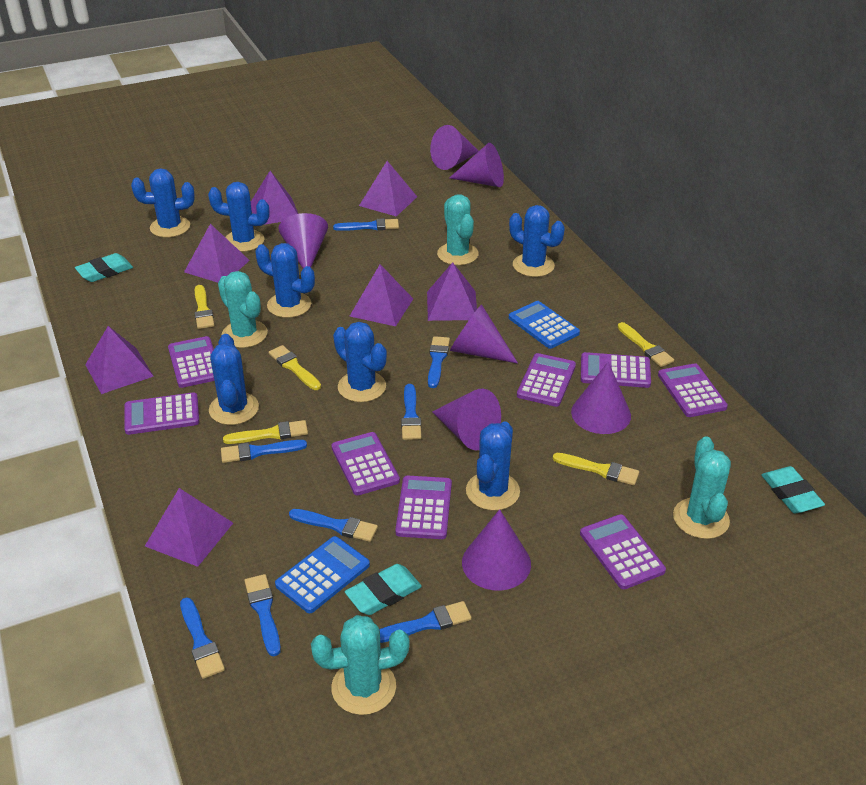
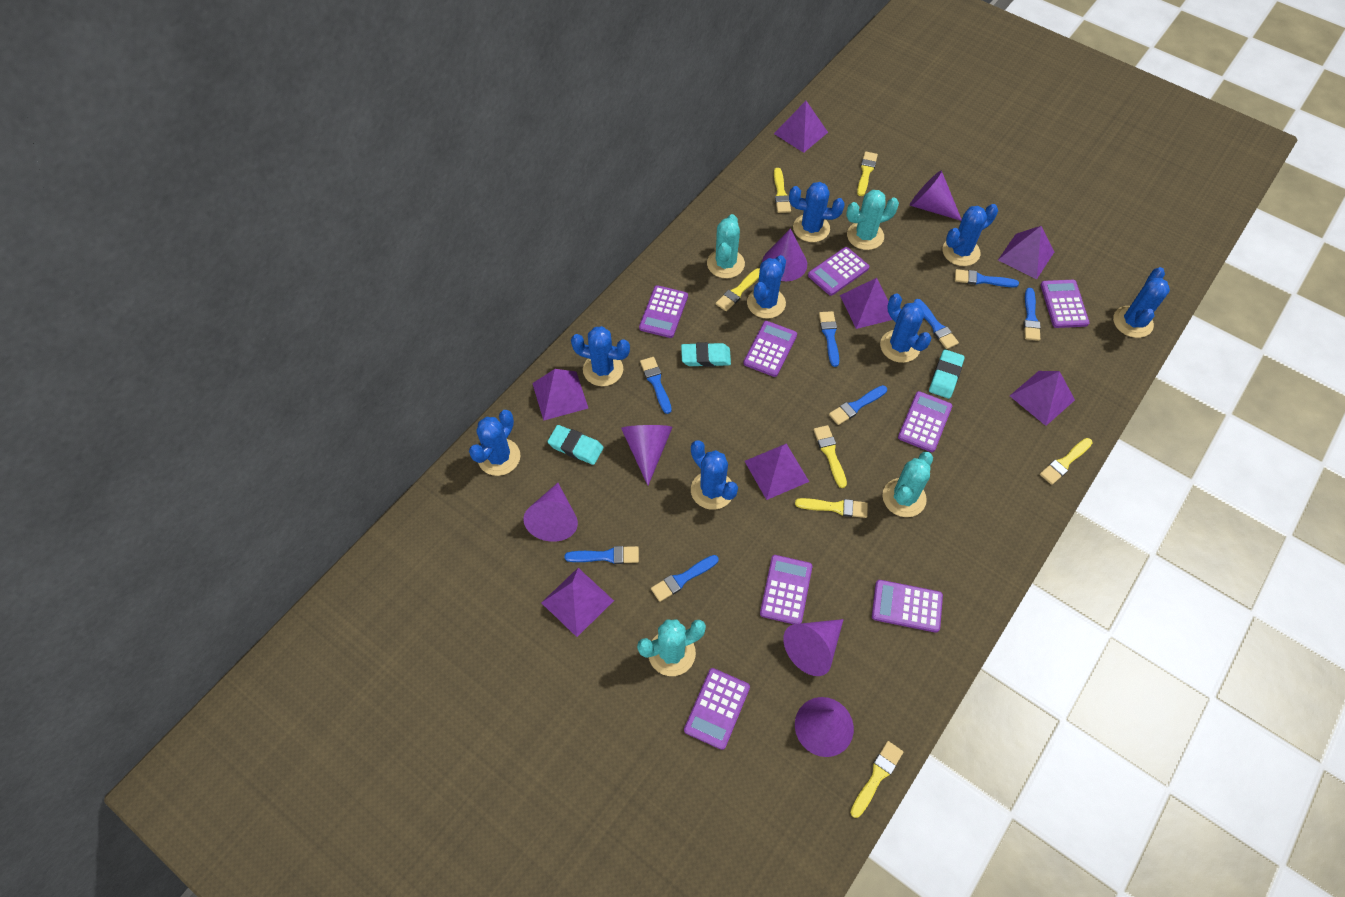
blue cactus: 7 -> 8
blue calculator: 2 -> 0
purple cone: 7 -> 6
yellow brush: 5 -> 7

